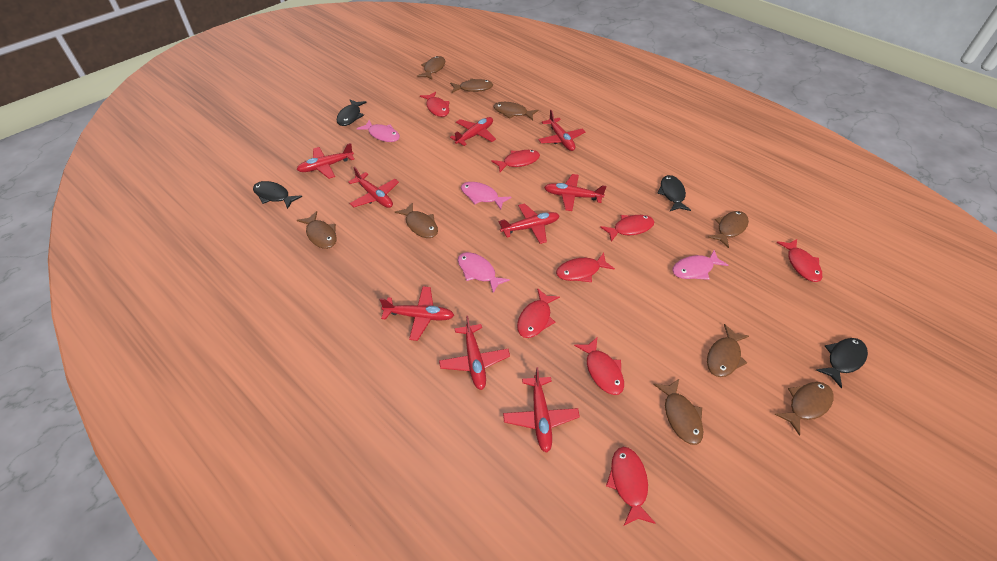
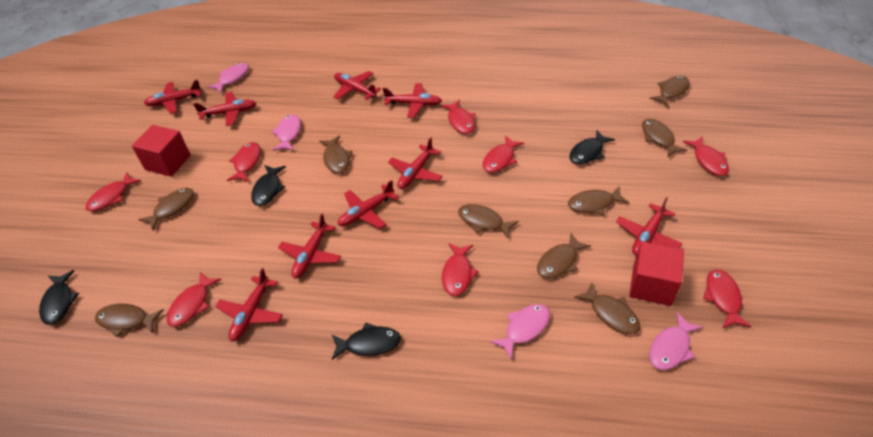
red cube: 0 -> 2

